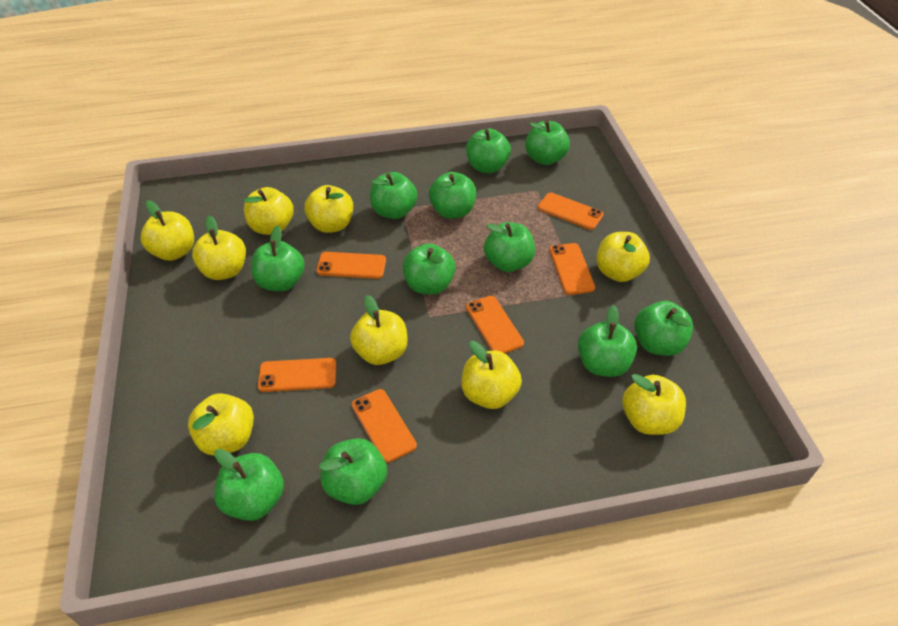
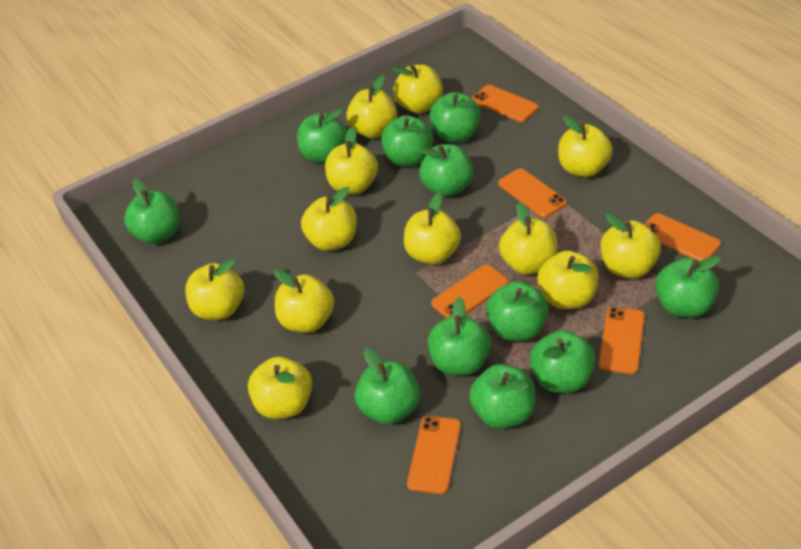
yellow apple: 9 -> 12

